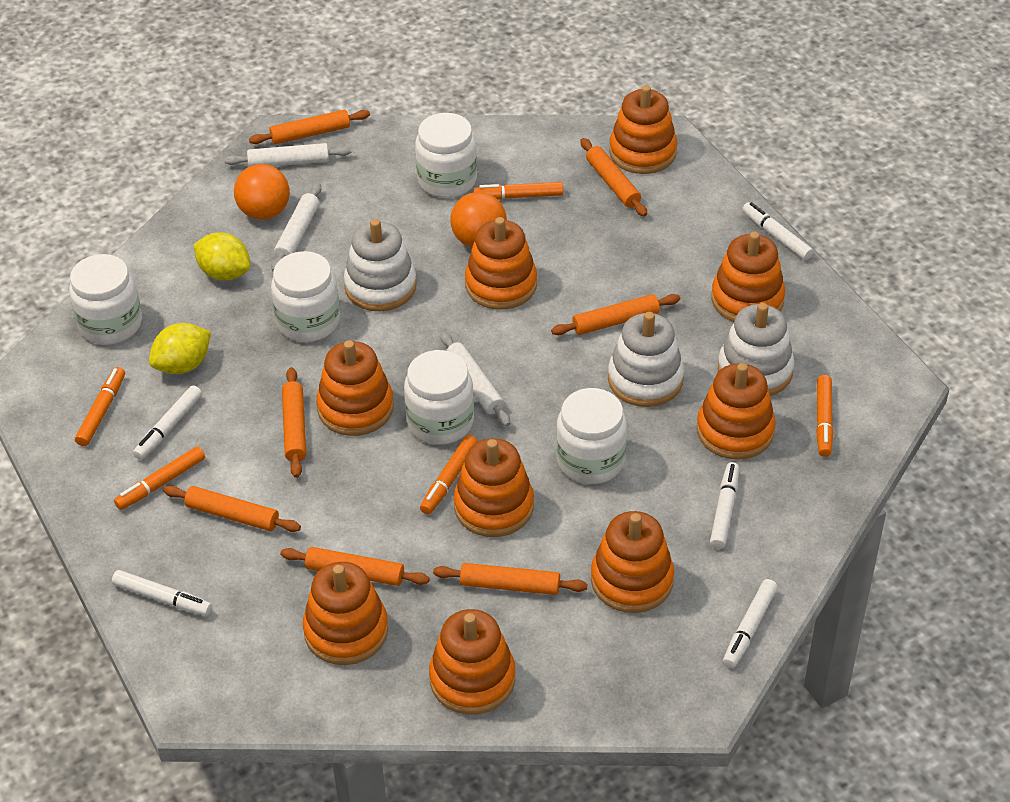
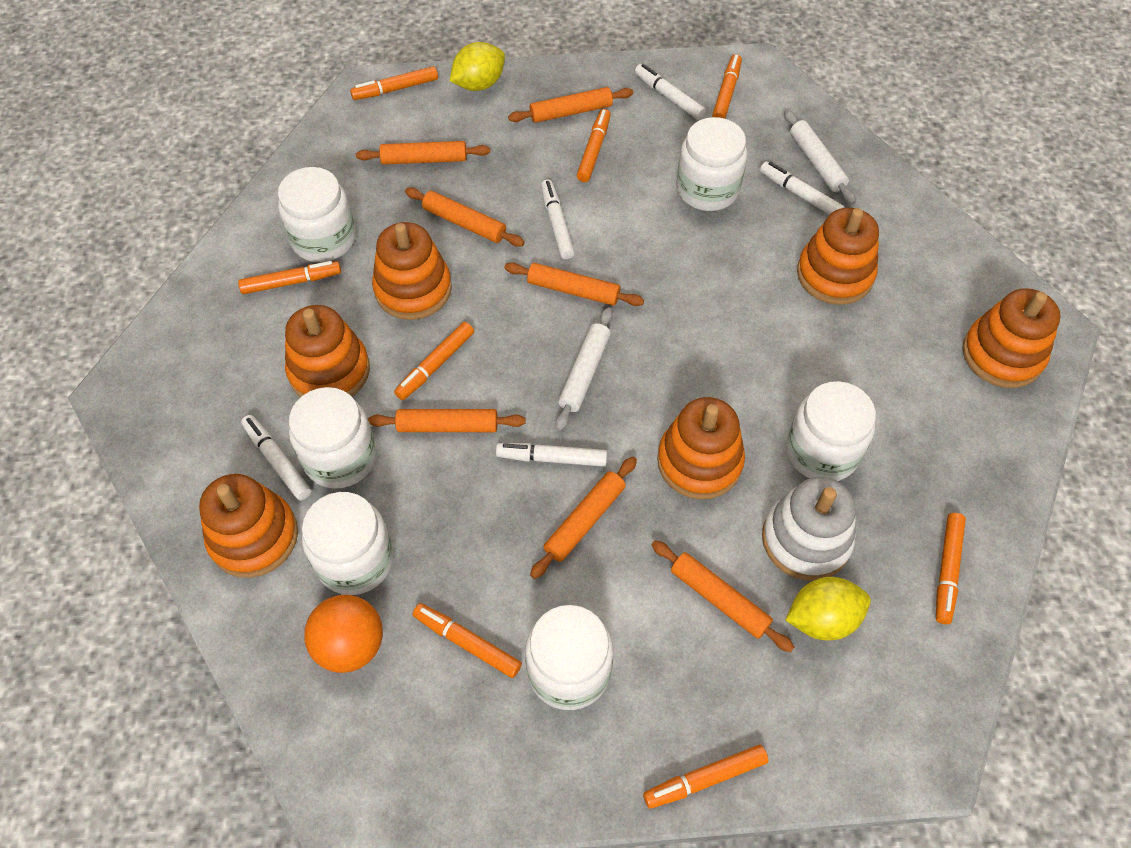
orange ball: 2 -> 1
orange marker: 5 -> 8
orange stacking toy: 9 -> 6
white jar: 5 -> 6
white rolling pin: 3 -> 2
white stacking toy: 3 -> 1

